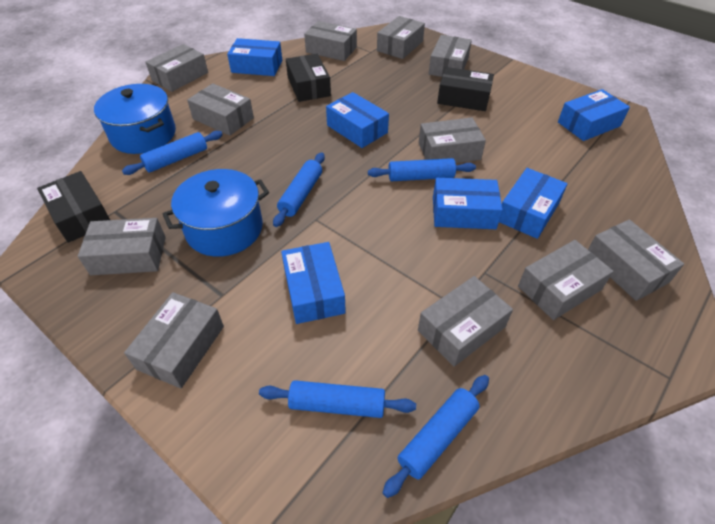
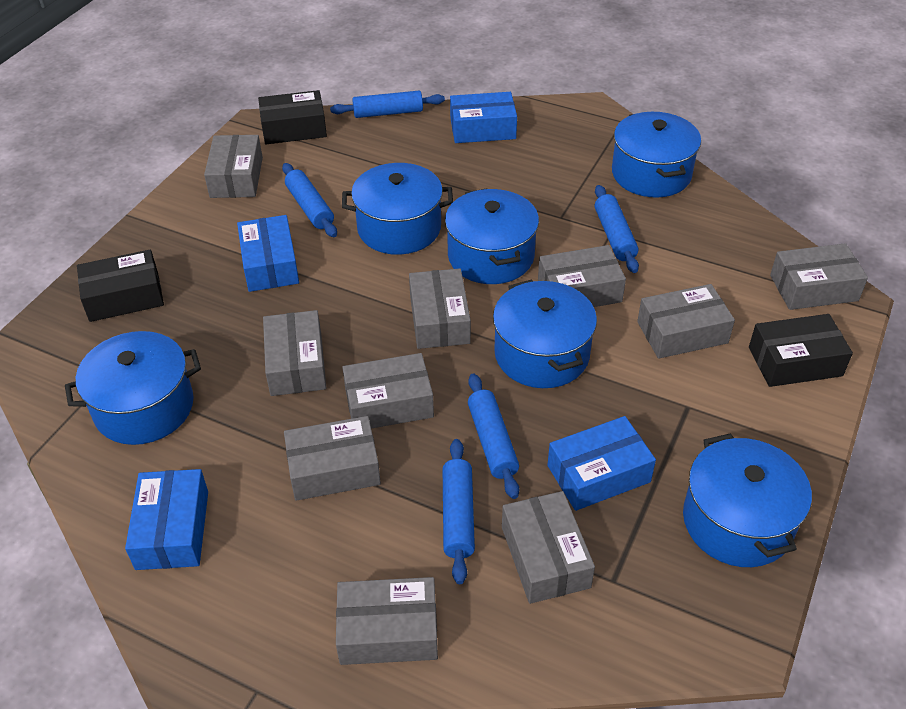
blue box: 6 -> 4
blue pot: 2 -> 6
grey box: 11 -> 10

